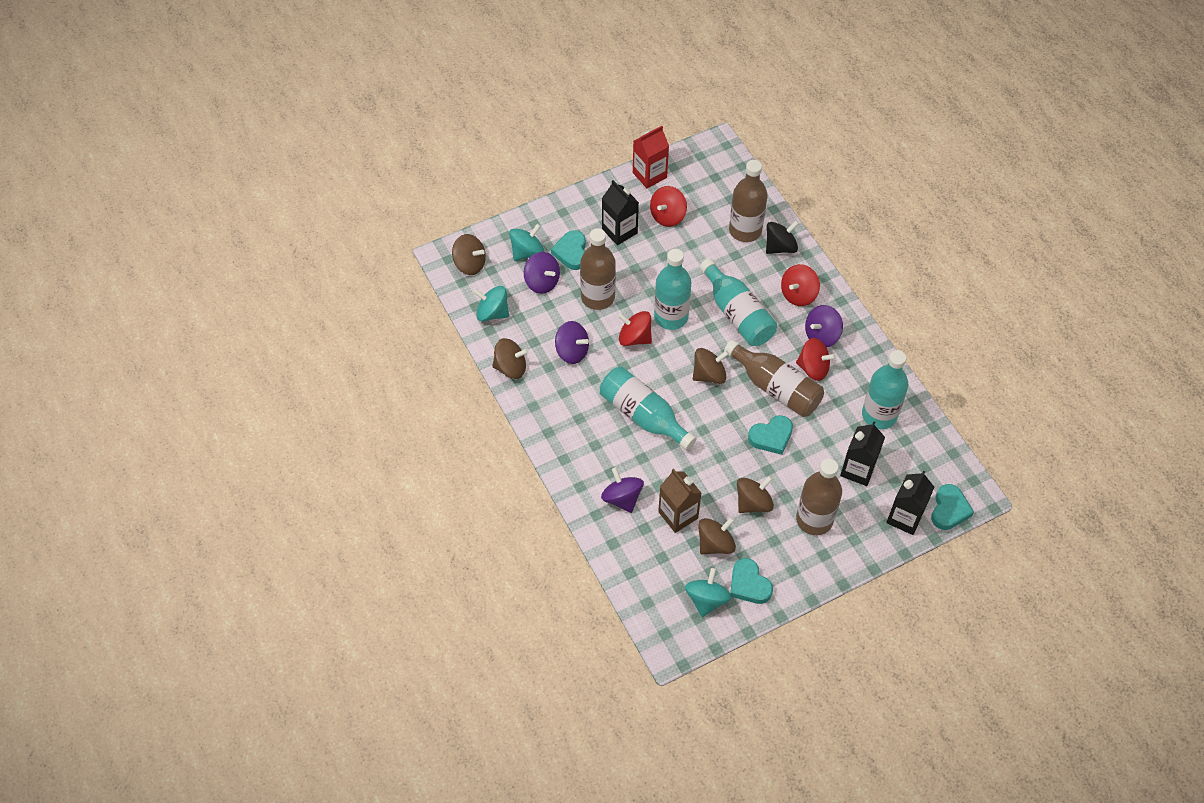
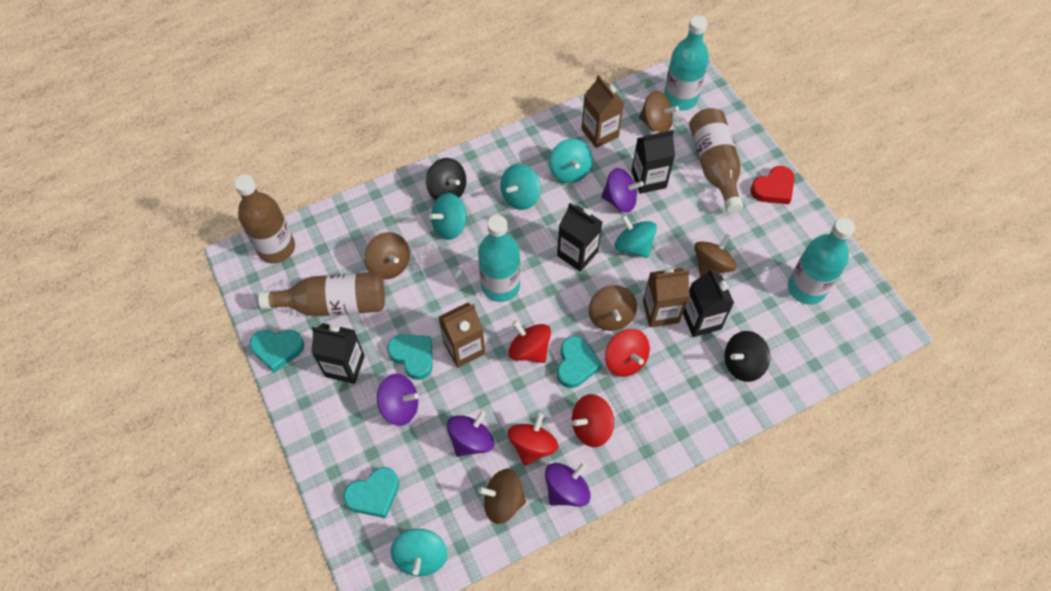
black carton: 3 -> 4
black spinning top: 1 -> 2
brown bottle: 4 -> 3
brown carton: 1 -> 3
red carton: 1 -> 0
red heart: 0 -> 1
turquoise bottle: 4 -> 3
turquoise spinning top: 3 -> 5

